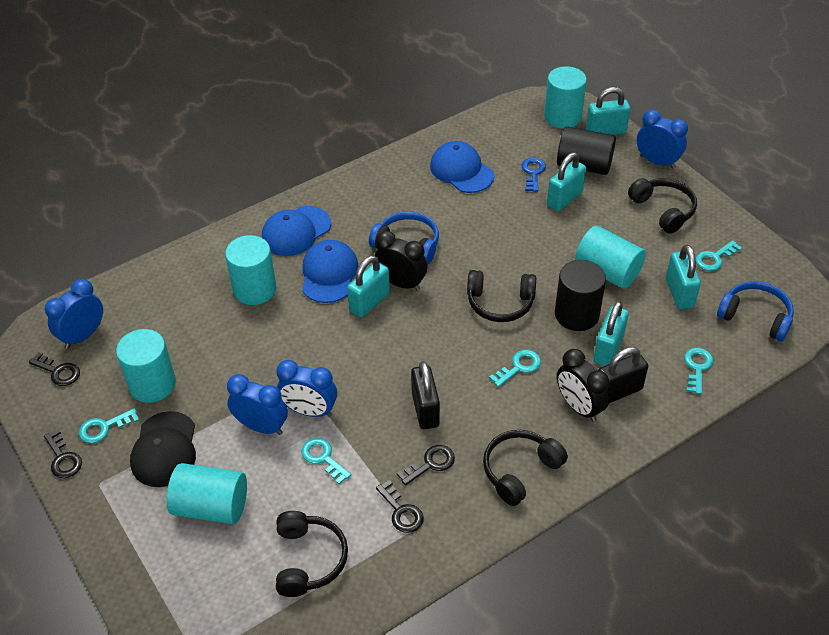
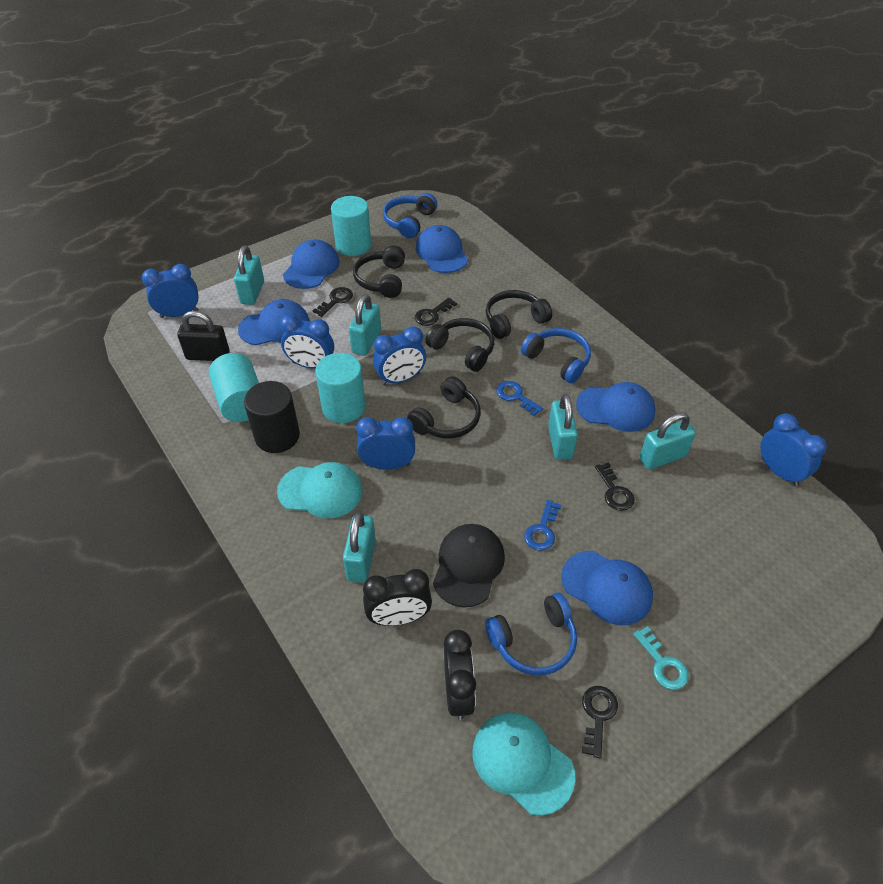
black cylinder: 2 -> 1
black padlock: 2 -> 1
blue cap: 3 -> 5
blue clock: 4 -> 5
blue headphones: 2 -> 3
blue key: 1 -> 2
turquoise cap: 0 -> 2
turquoise cylinder: 5 -> 3
turquoise key: 5 -> 1

